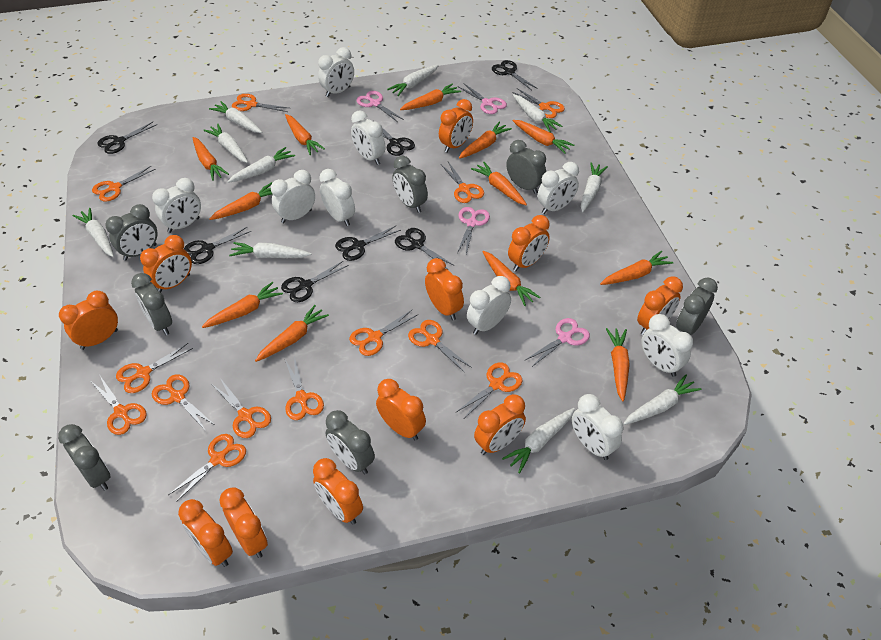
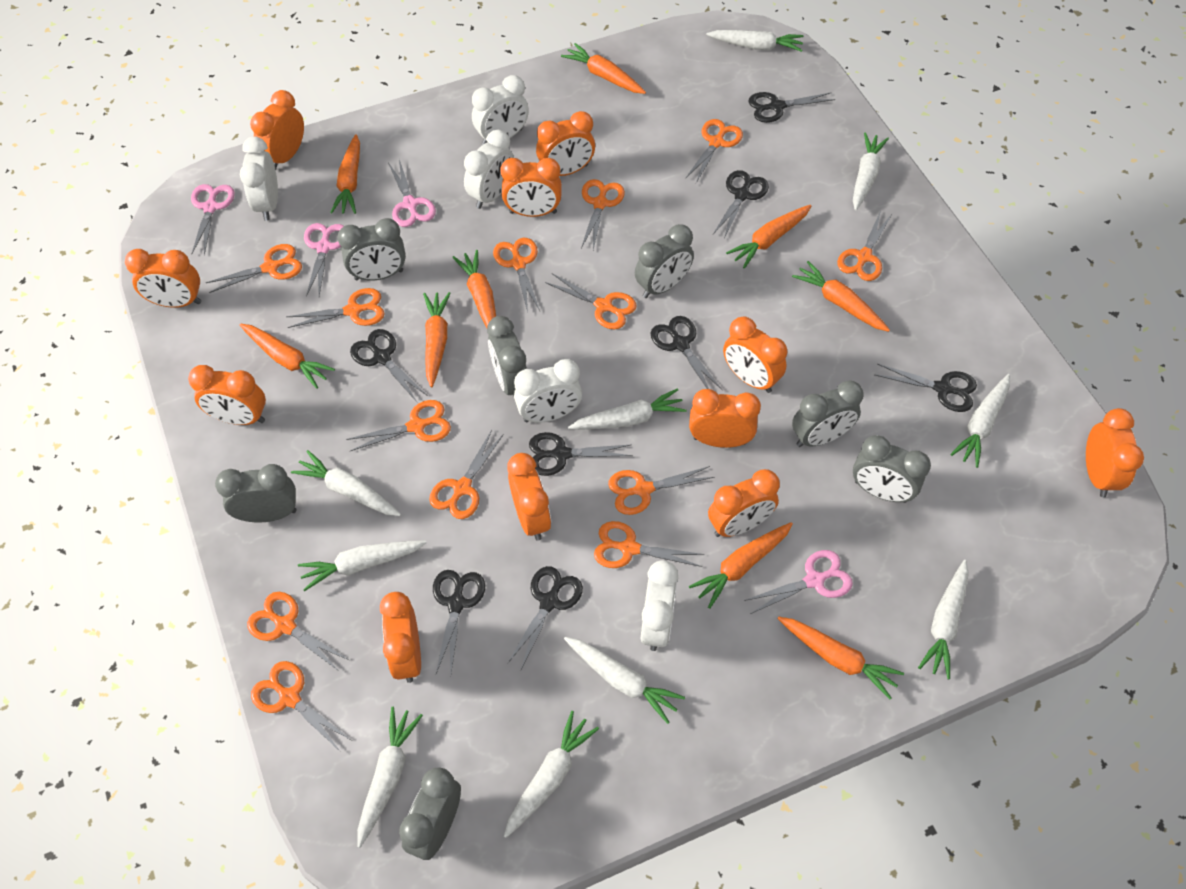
black scissors: 7 -> 8
orange carrot: 12 -> 9
white clock: 9 -> 5

